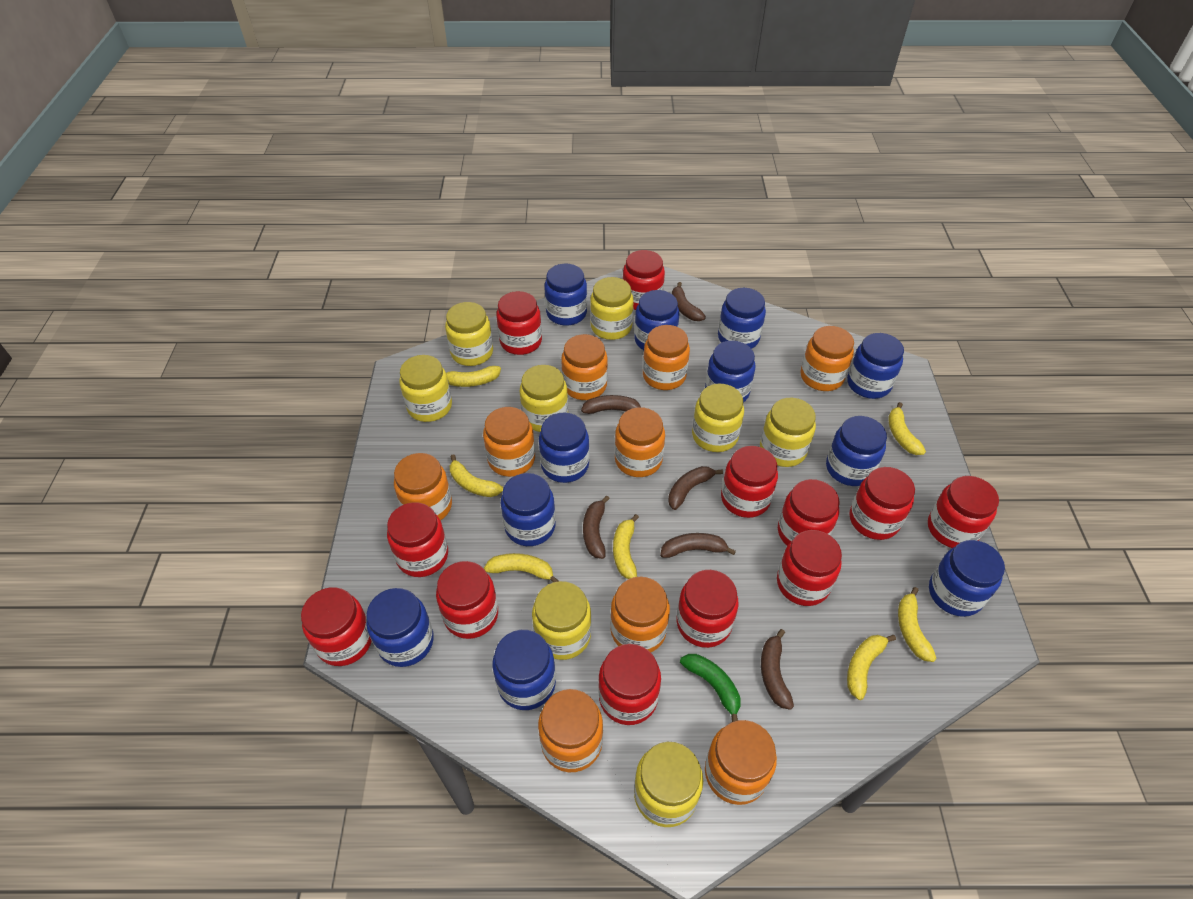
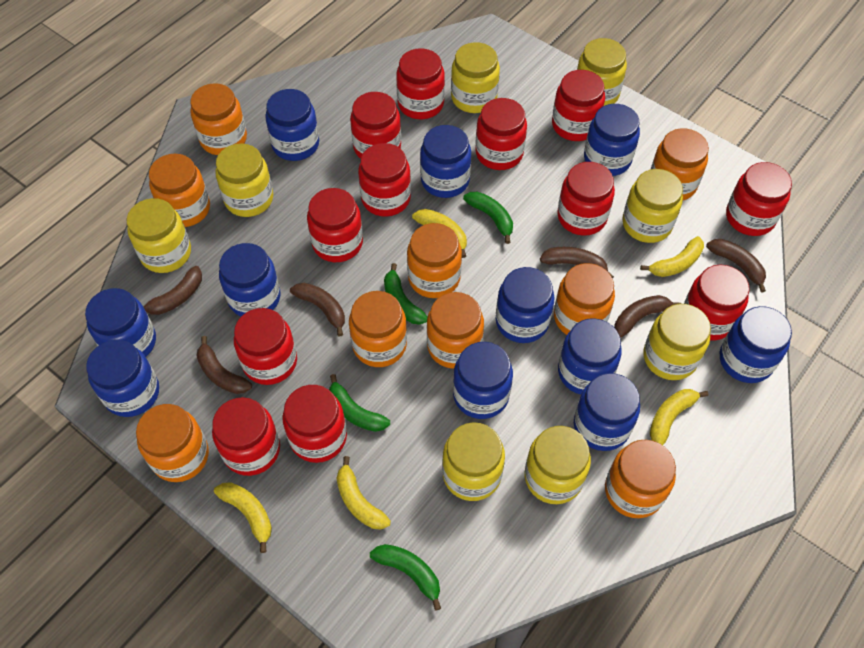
green banana: 1 -> 4
yellow banana: 7 -> 5

